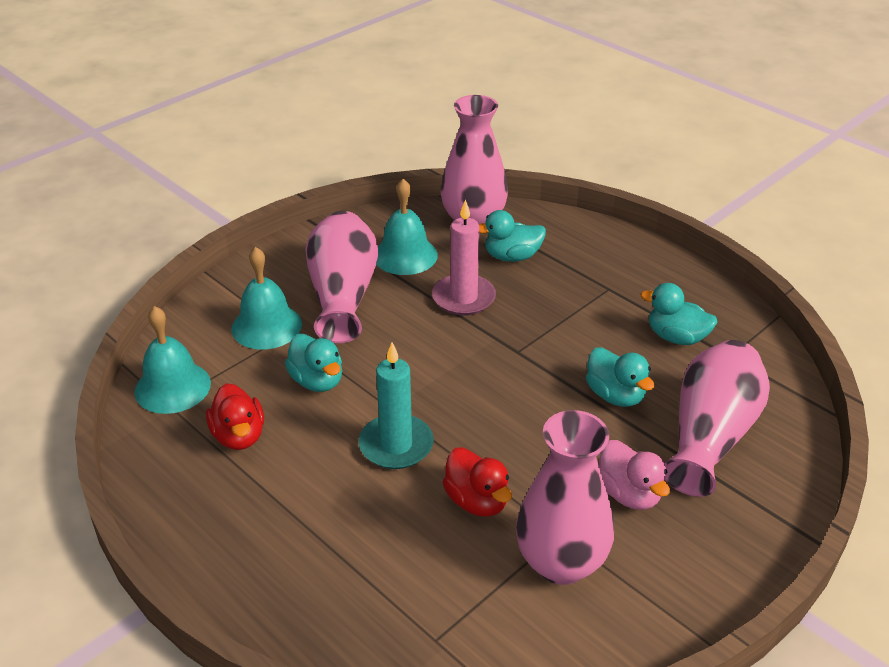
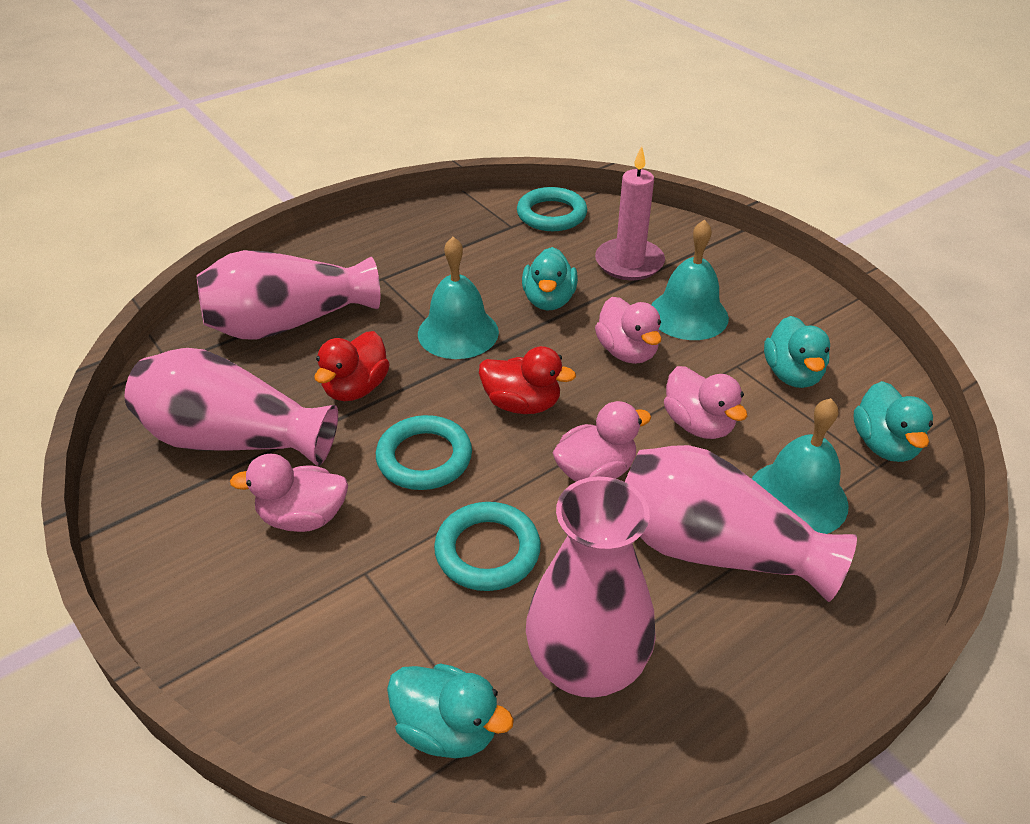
pink duck: 1 -> 4
turquoise candle: 1 -> 0
turquoise ring: 0 -> 3

